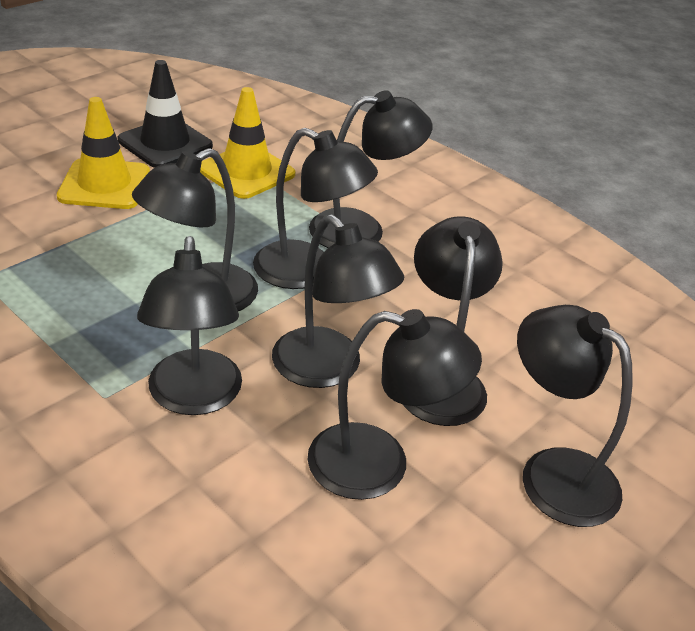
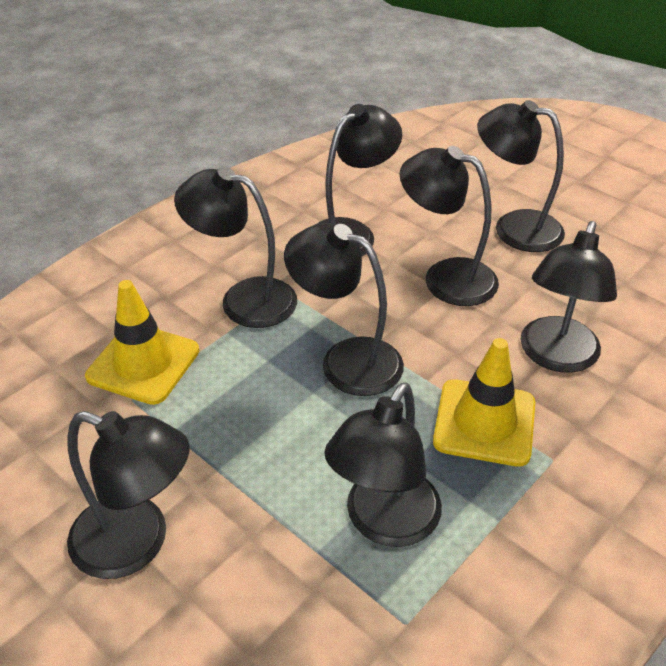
black traffic cone: 1 -> 0

